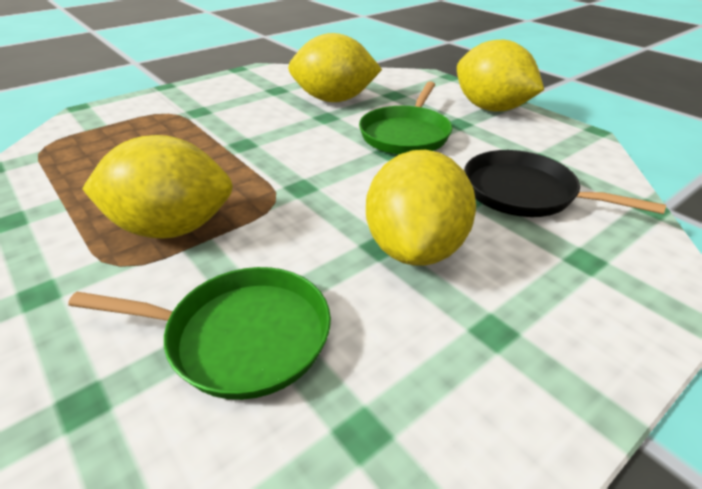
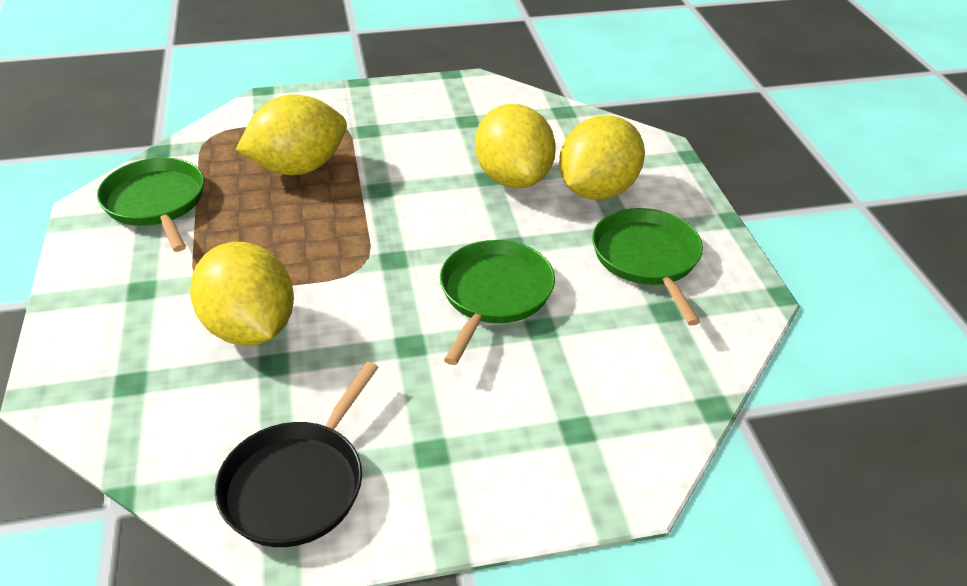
green pan: 2 -> 3

